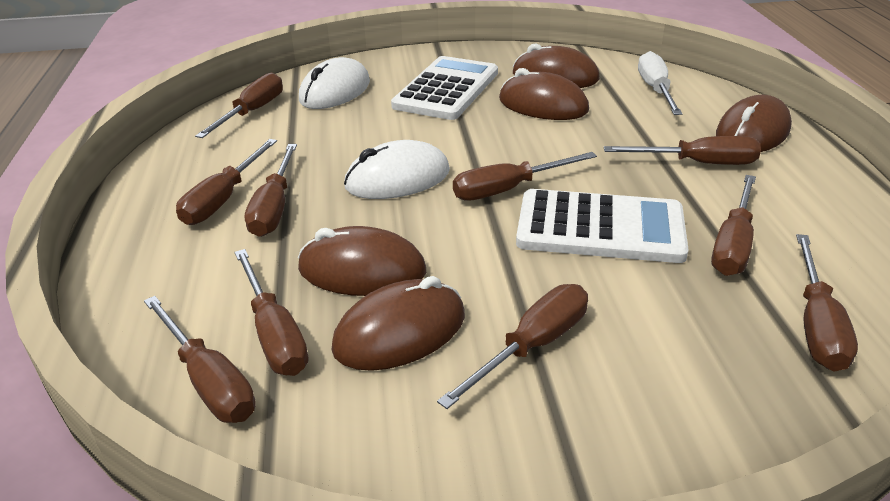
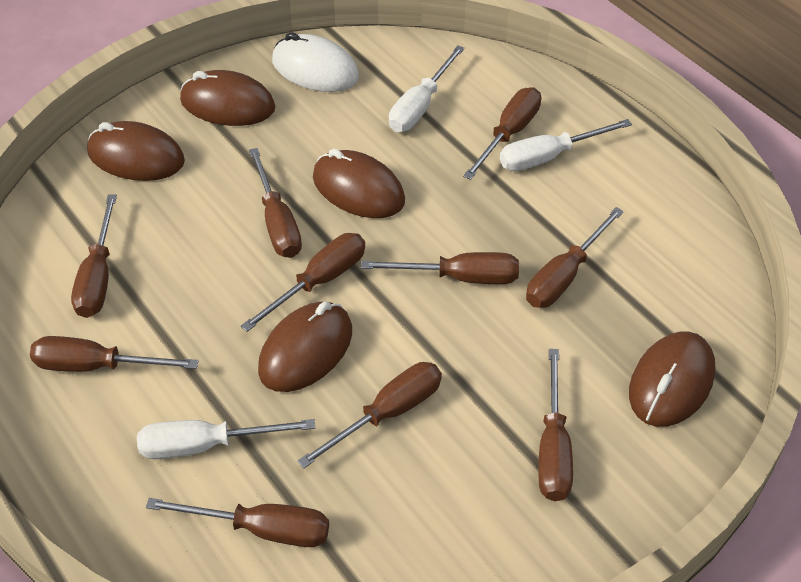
white calculator: 2 -> 0
white mouse: 2 -> 1
white screwdriver: 1 -> 3

